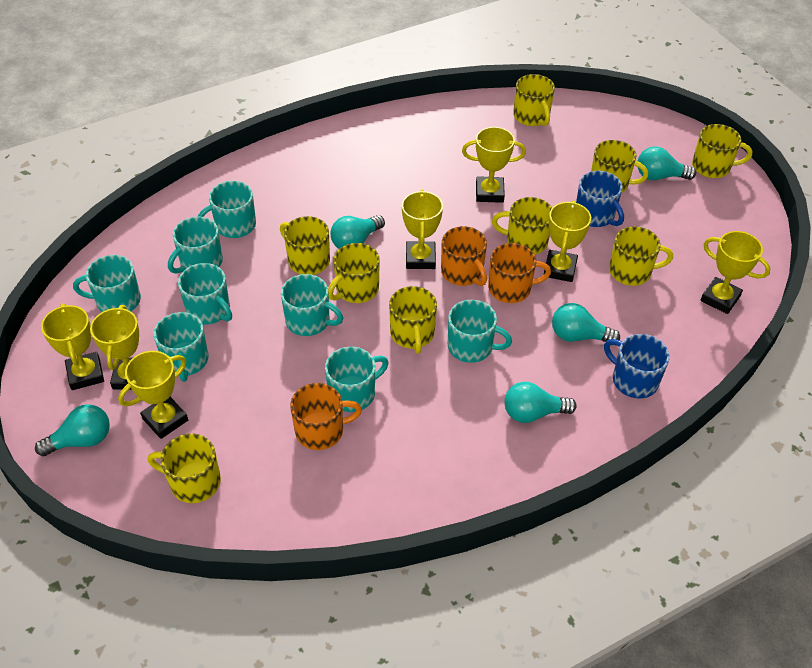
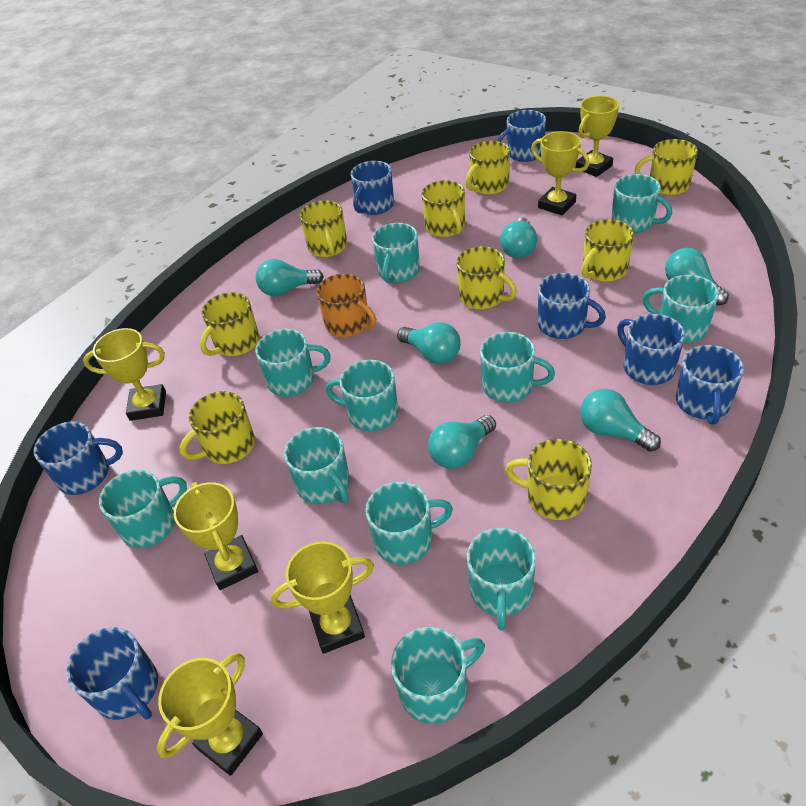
blue mug: 2 -> 7
orange mug: 3 -> 1
turquoise light bulb: 5 -> 6
turquoise mug: 8 -> 11
yellow trophy: 7 -> 6

